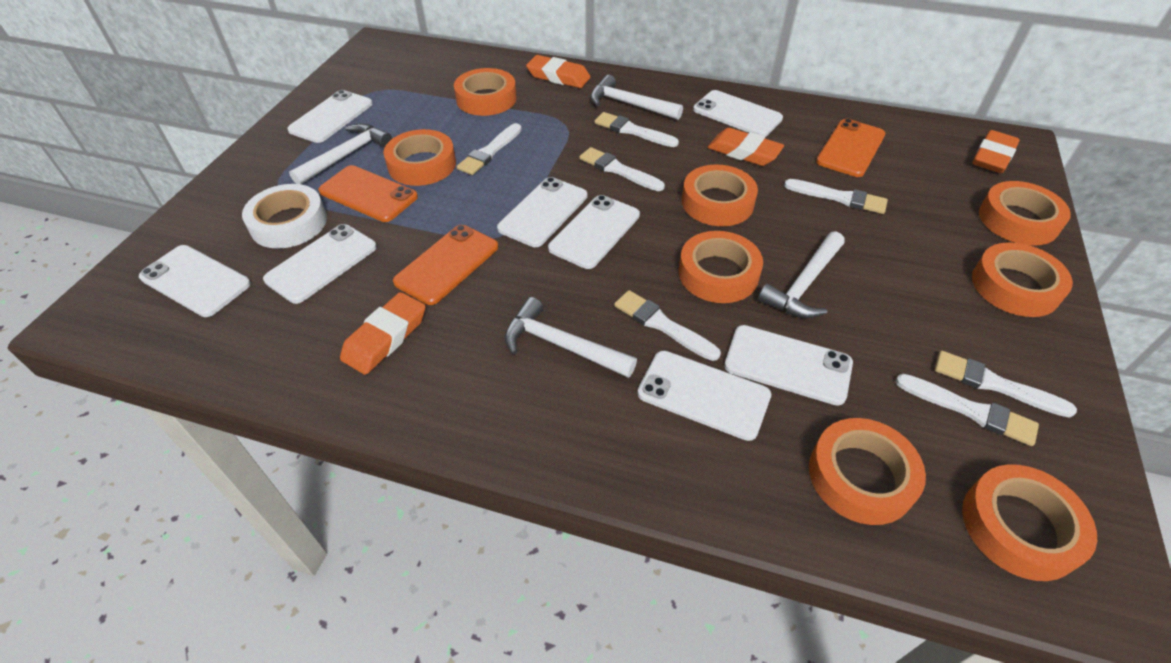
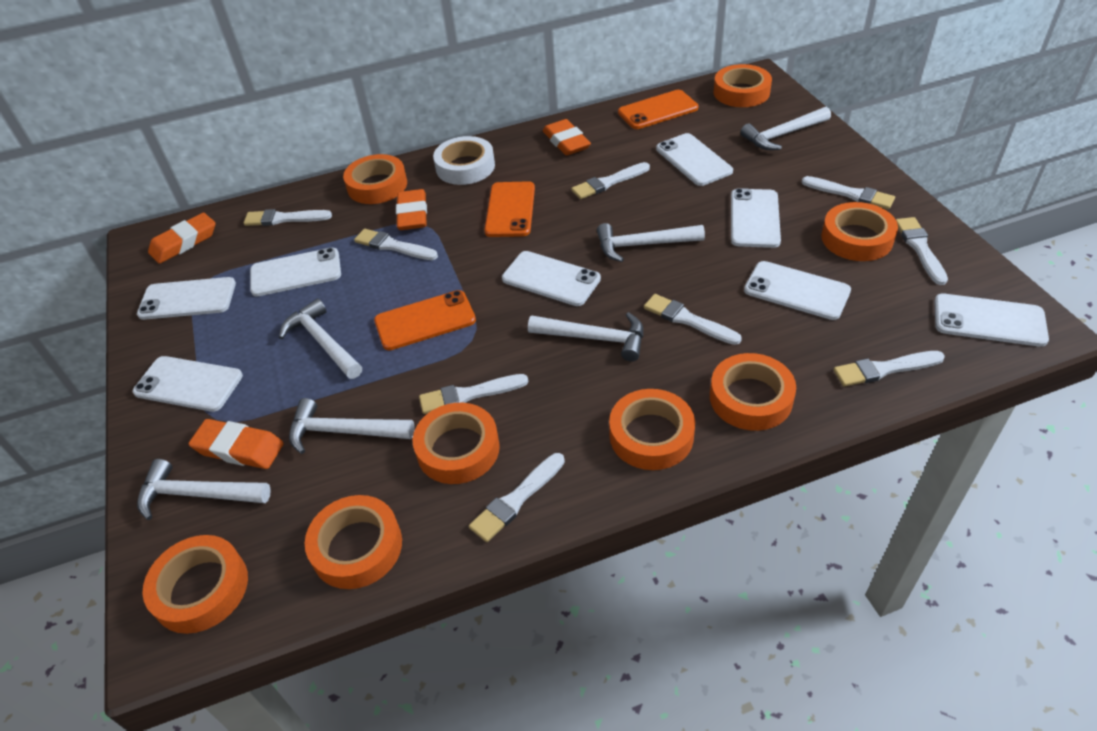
white brush: 7 -> 9
white hammer: 4 -> 6

